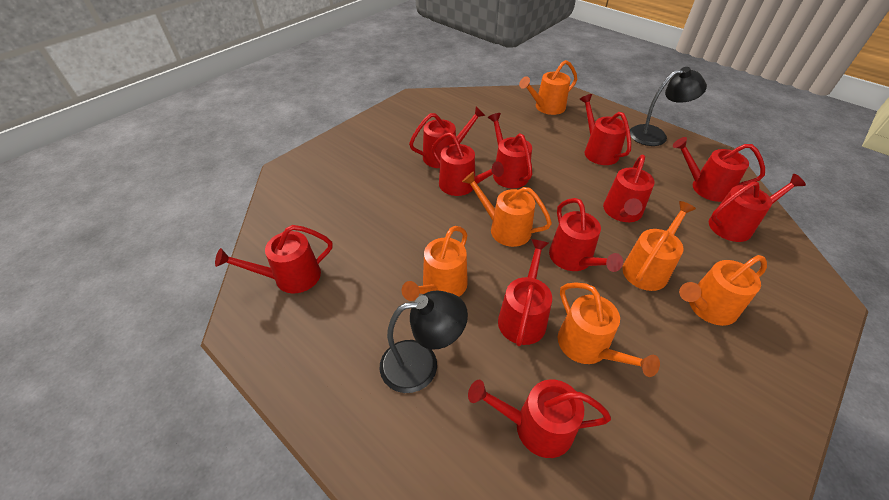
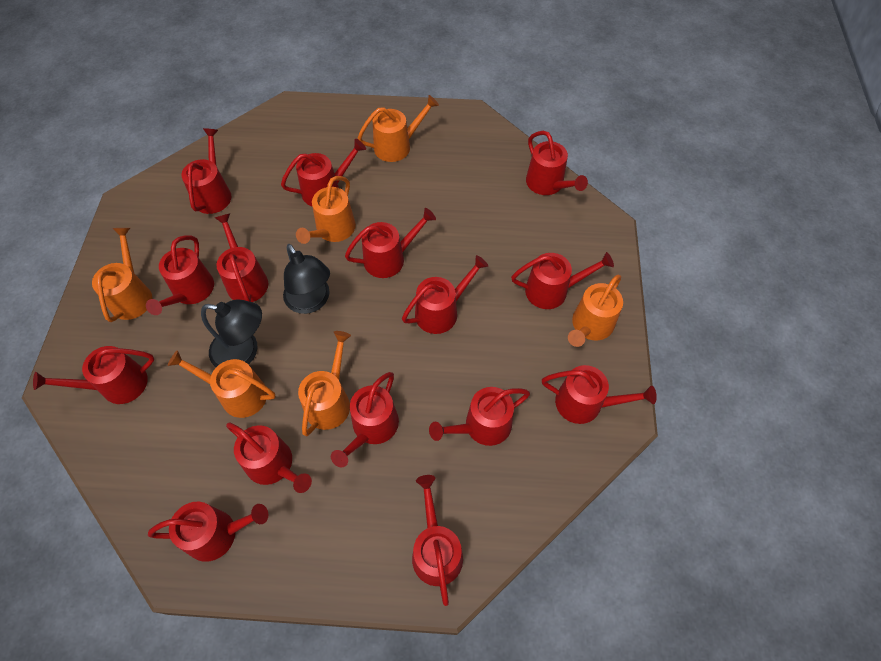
red watering can: 11 -> 15

